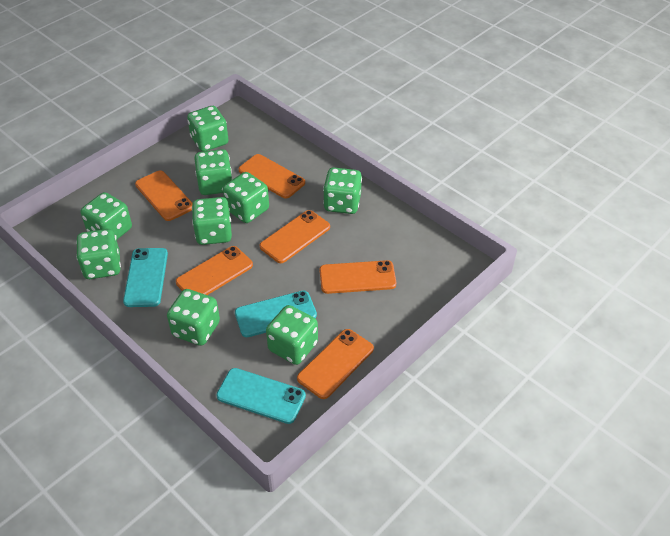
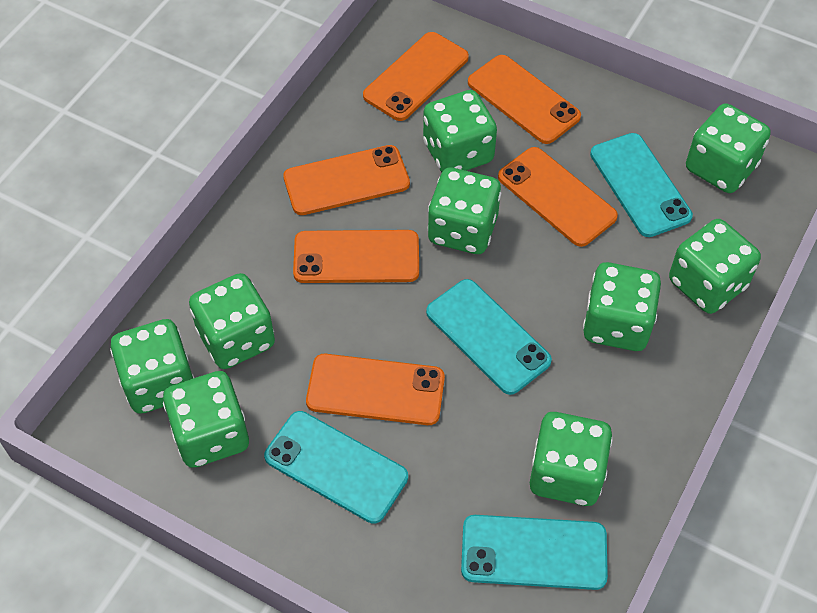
turquoise phone: 3 -> 4

